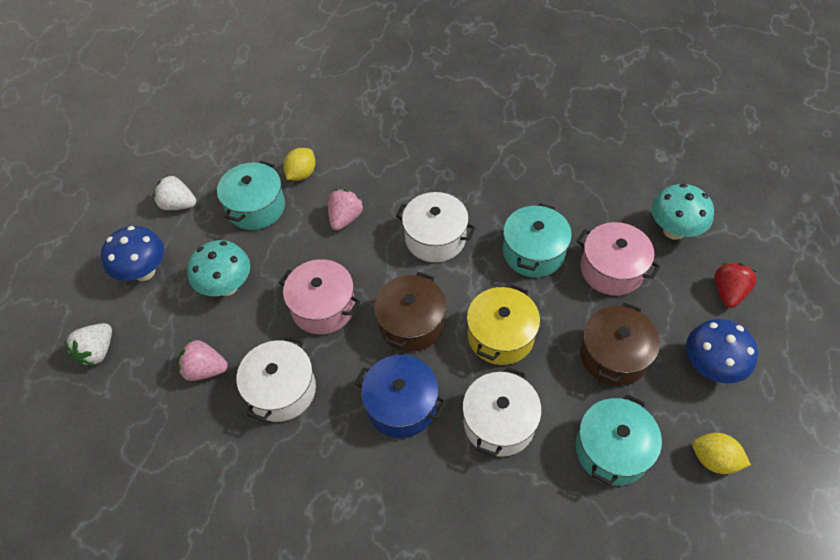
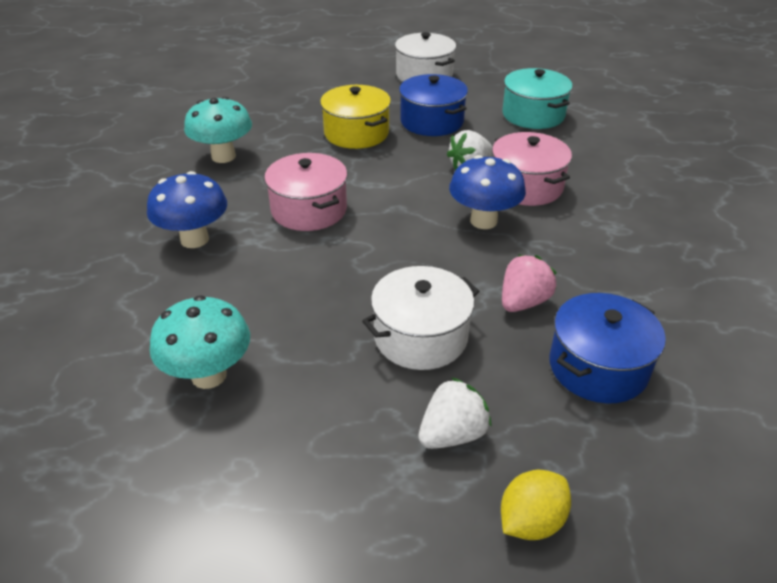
blue pot: 1 -> 2
brown pot: 2 -> 0
pink strawberry: 2 -> 1
red strawberry: 1 -> 0
turquoise pot: 3 -> 1
white pot: 3 -> 2
yellow lemon: 2 -> 1

